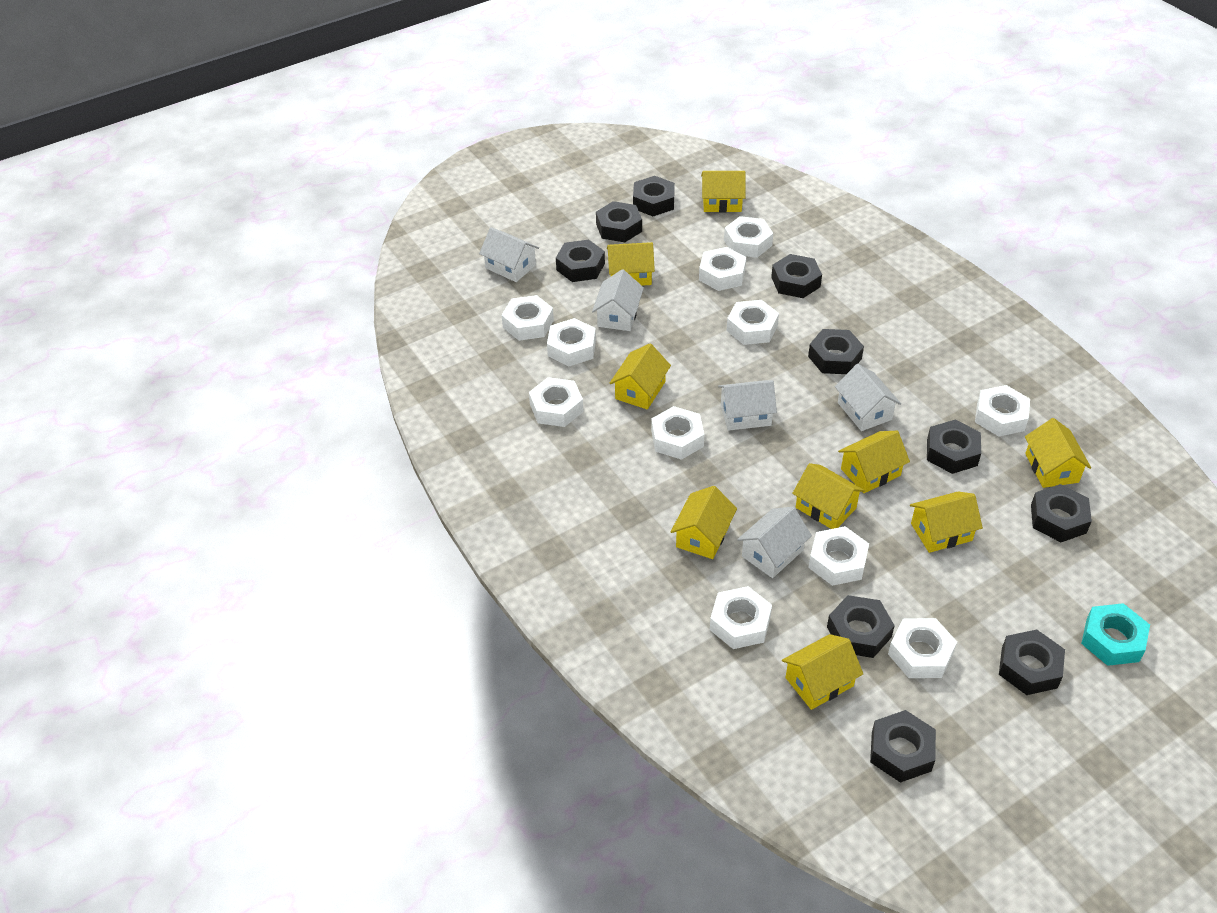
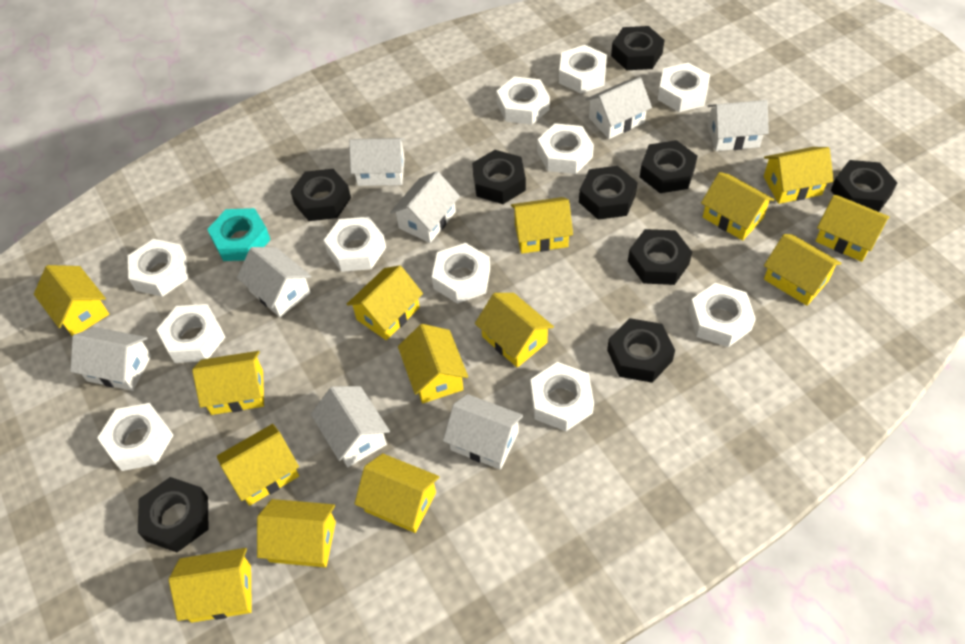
black nut: 10 -> 9
white house: 5 -> 8
yellow house: 9 -> 14

